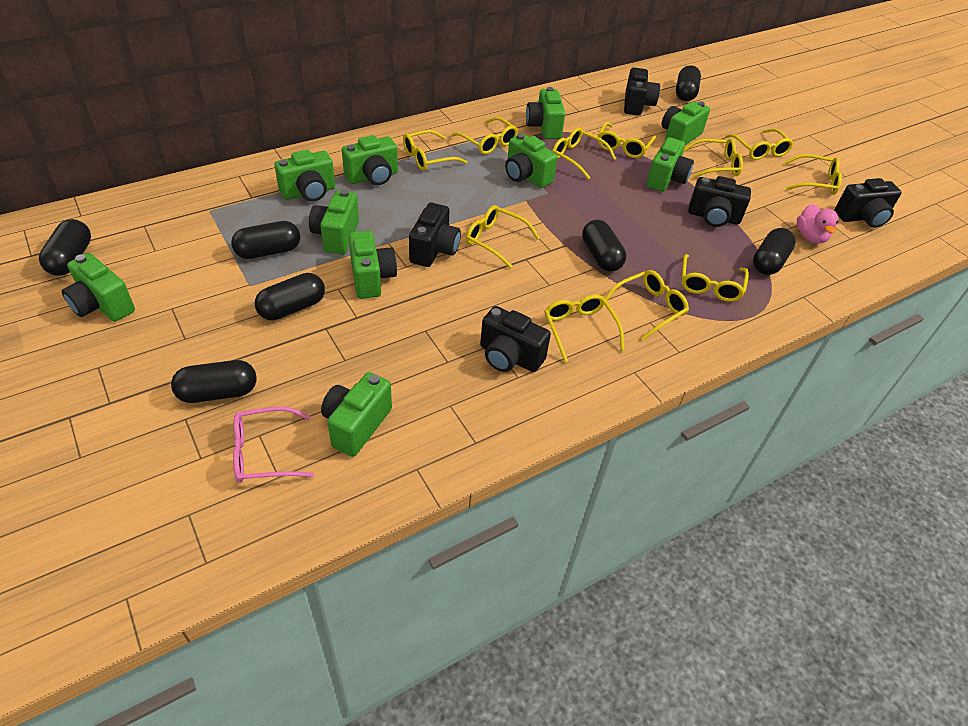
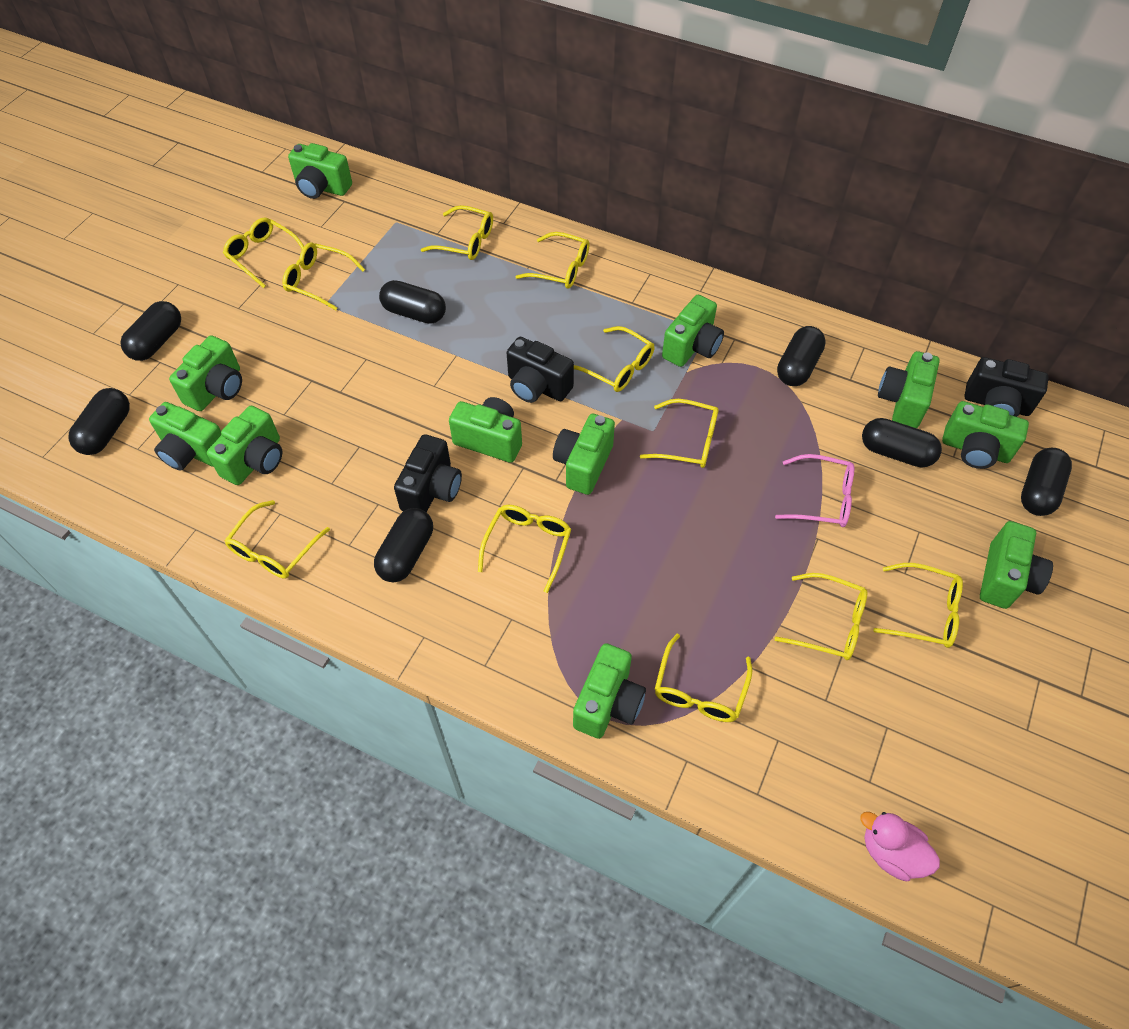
black camera: 5 -> 3
green camera: 10 -> 11

